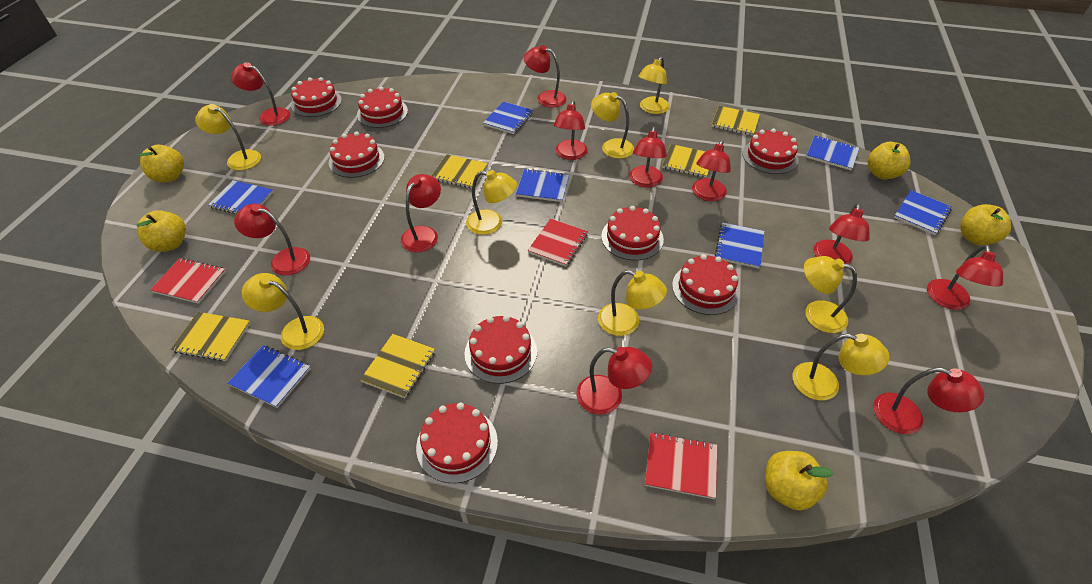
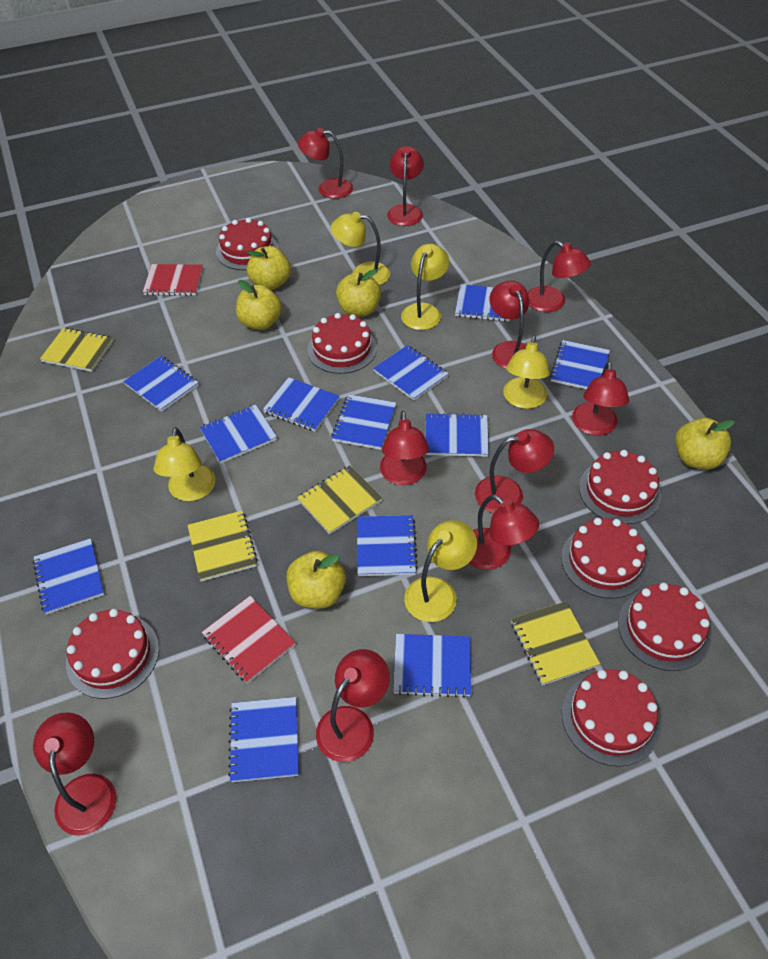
blue notebook: 7 -> 12
red cake: 8 -> 7
red lamp: 11 -> 10
red notebook: 3 -> 2
yellow lamp: 8 -> 5
yellow notebook: 5 -> 4

